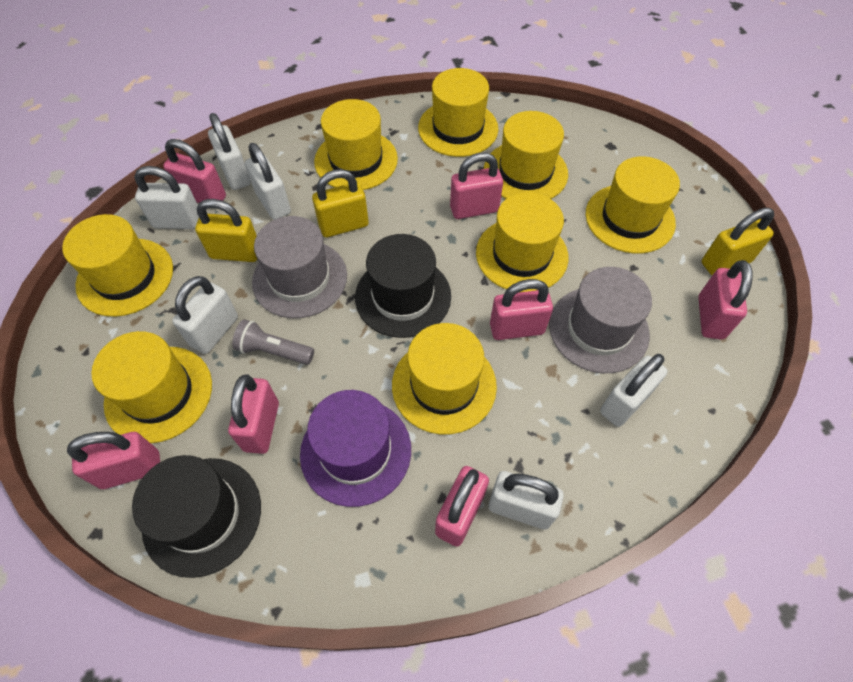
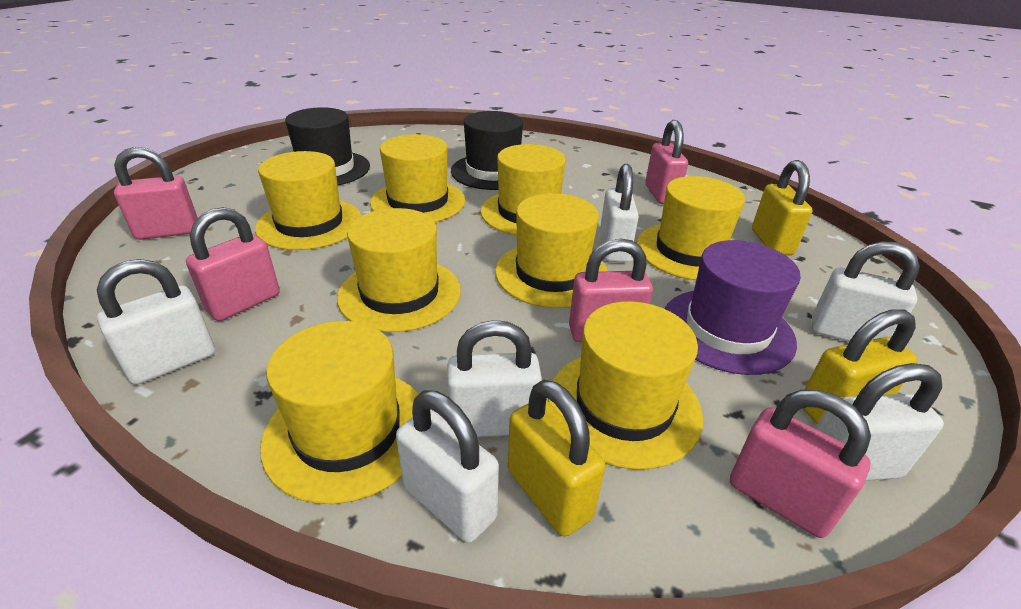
grey flashlight: 1 -> 0
grey hat: 2 -> 0
pink padlock: 7 -> 5

